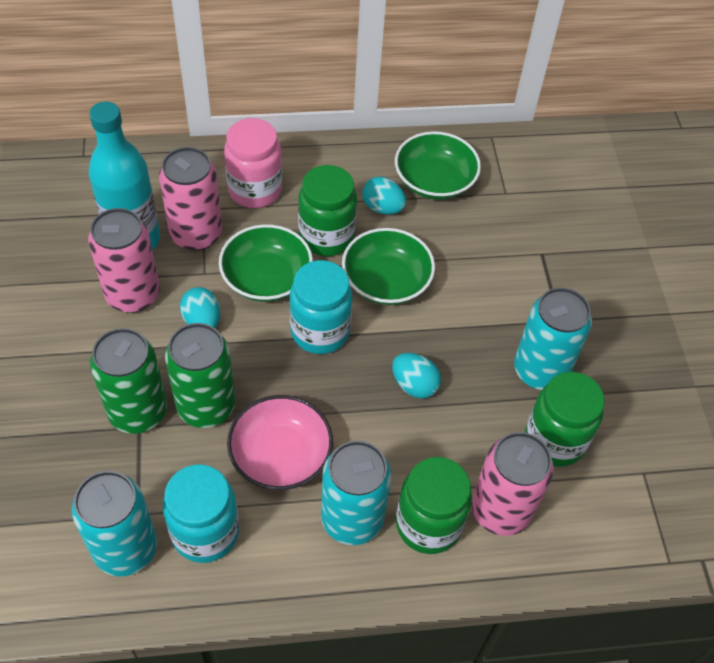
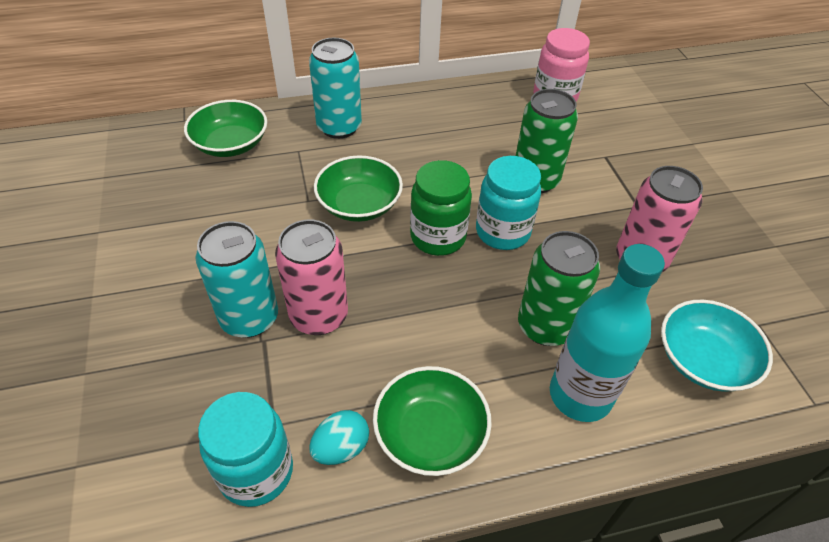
green jar: 3 -> 1
pink bowl: 1 -> 0
pink can: 3 -> 2
turquoise bowl: 0 -> 1
turquoise can: 3 -> 2
turquoise egg: 3 -> 1

